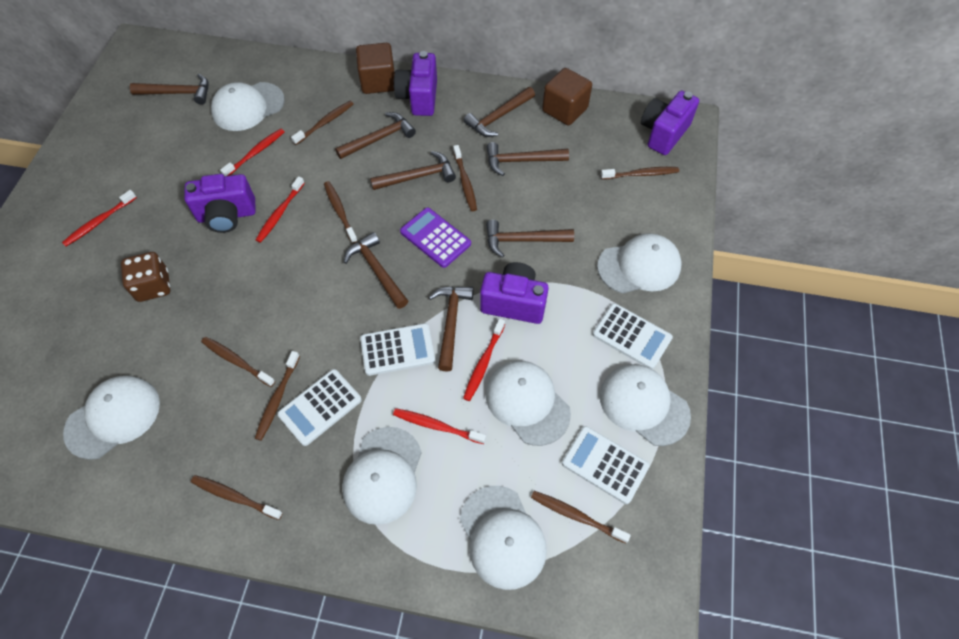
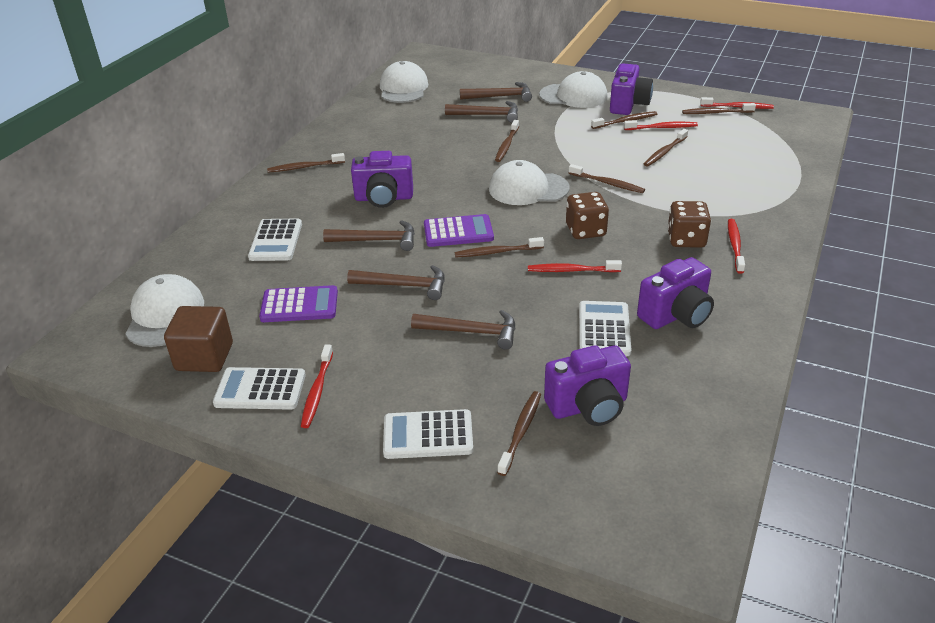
brown cube: 2 -> 1
brown dice: 1 -> 2
brown hammer: 8 -> 5
purple calculator: 1 -> 2
white cap: 7 -> 4

